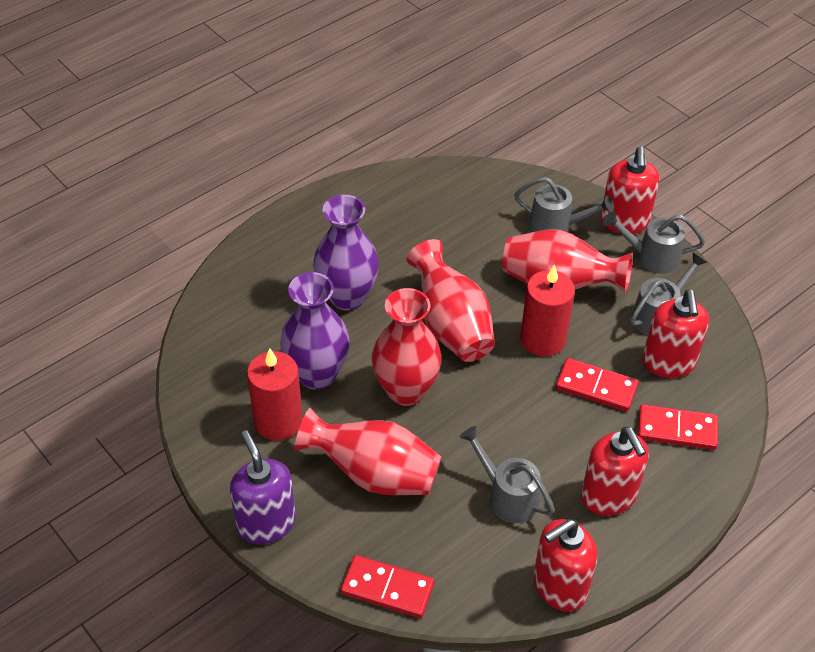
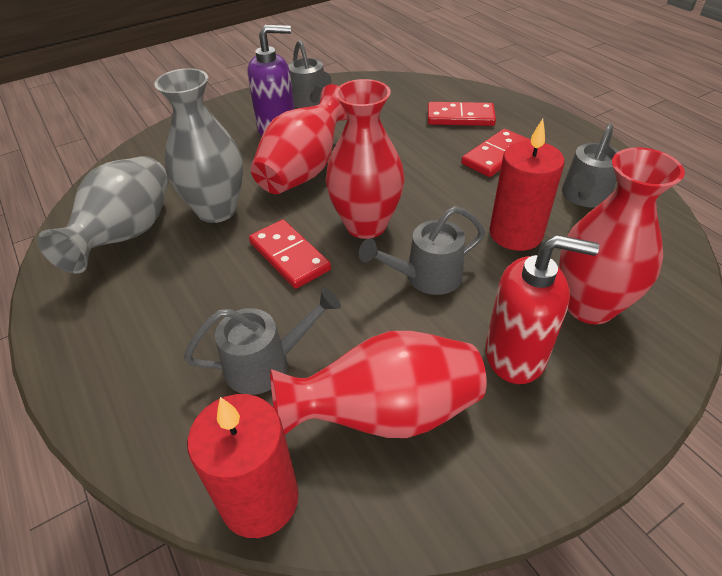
grey vase: 0 -> 2
purple vase: 2 -> 0
red soap dispenser: 4 -> 1

